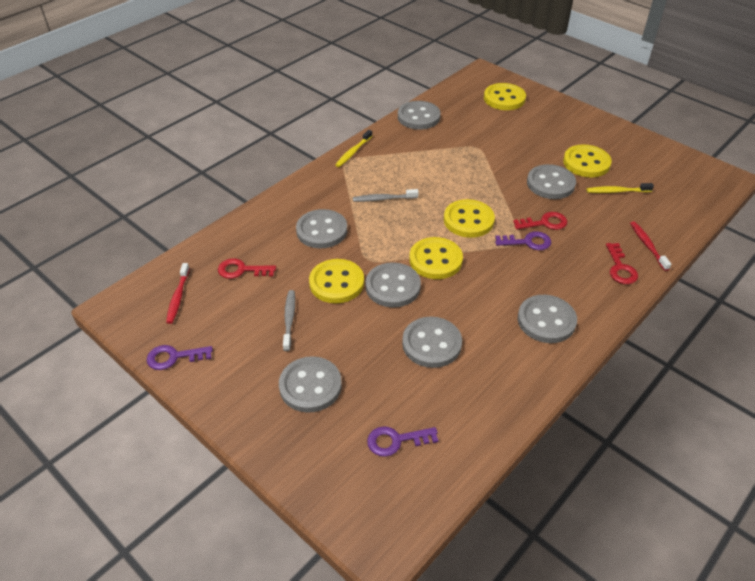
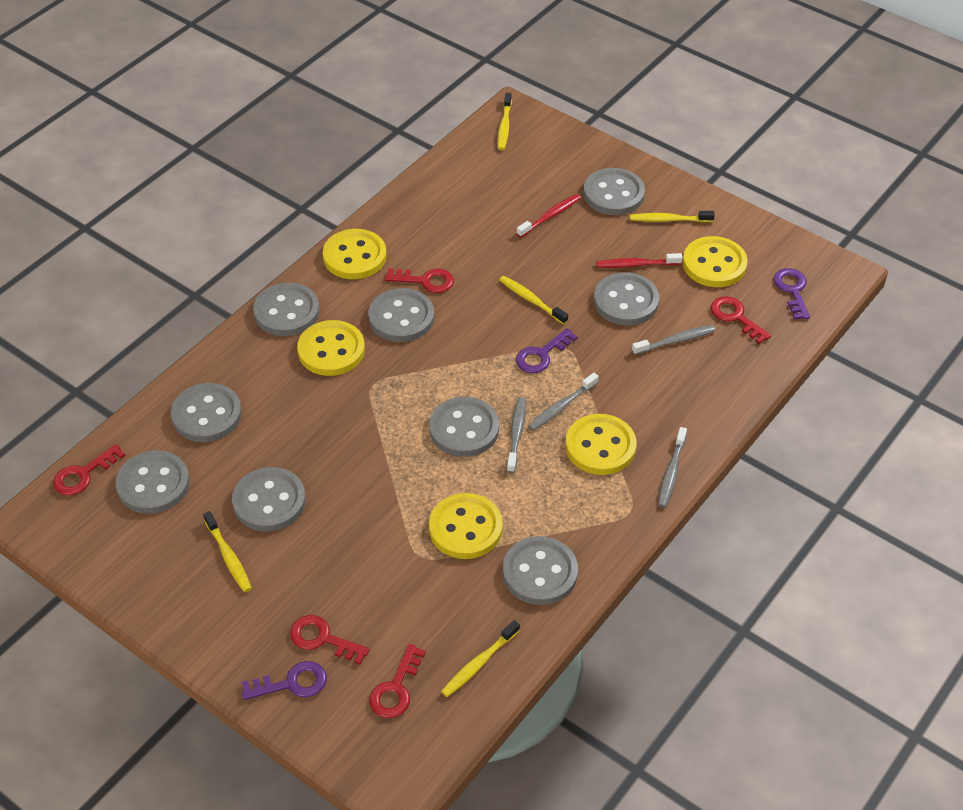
grey button: 7 -> 9
grey toothbrush: 2 -> 4
red key: 3 -> 5
yellow toothbrush: 2 -> 5

